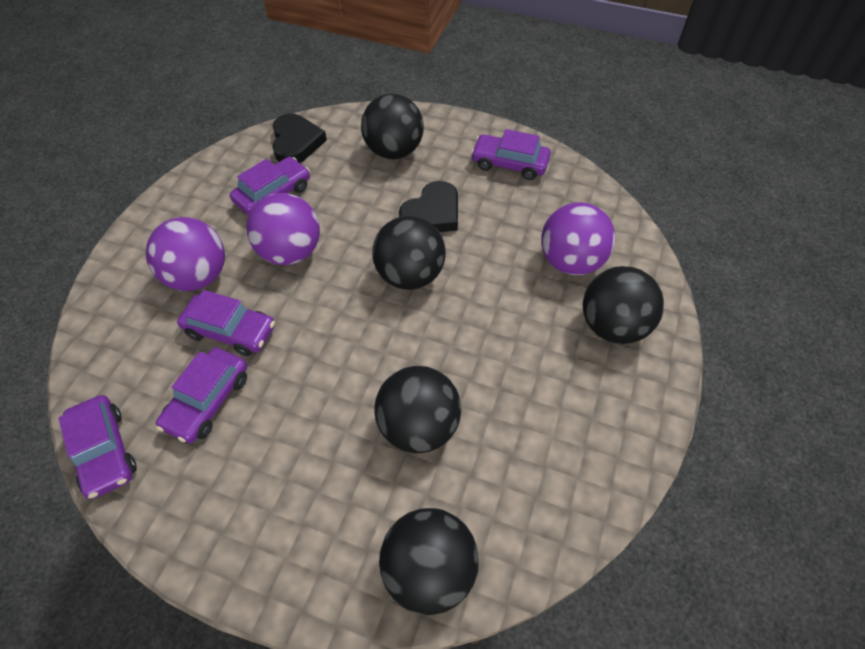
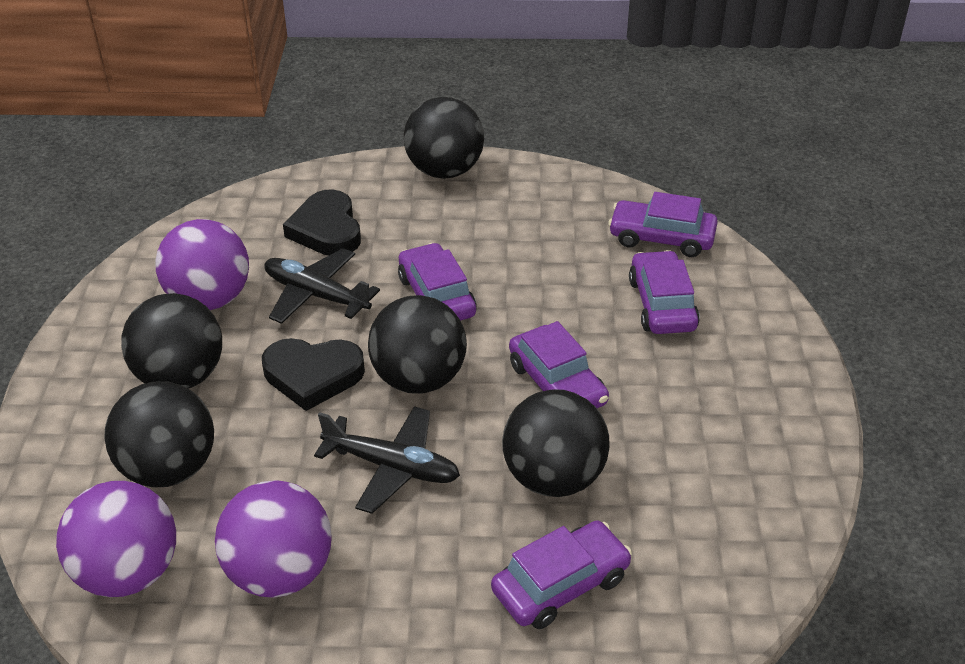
black plane: 0 -> 2

